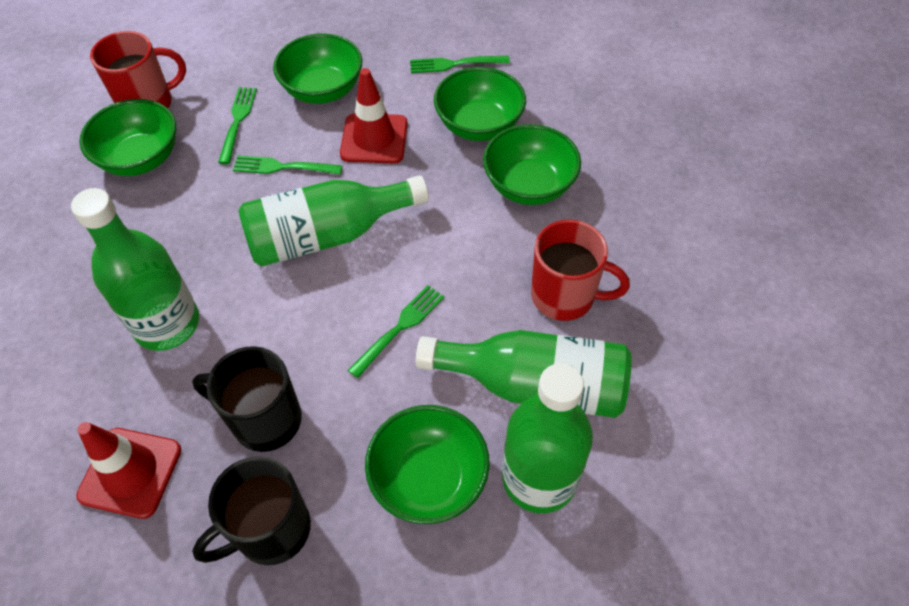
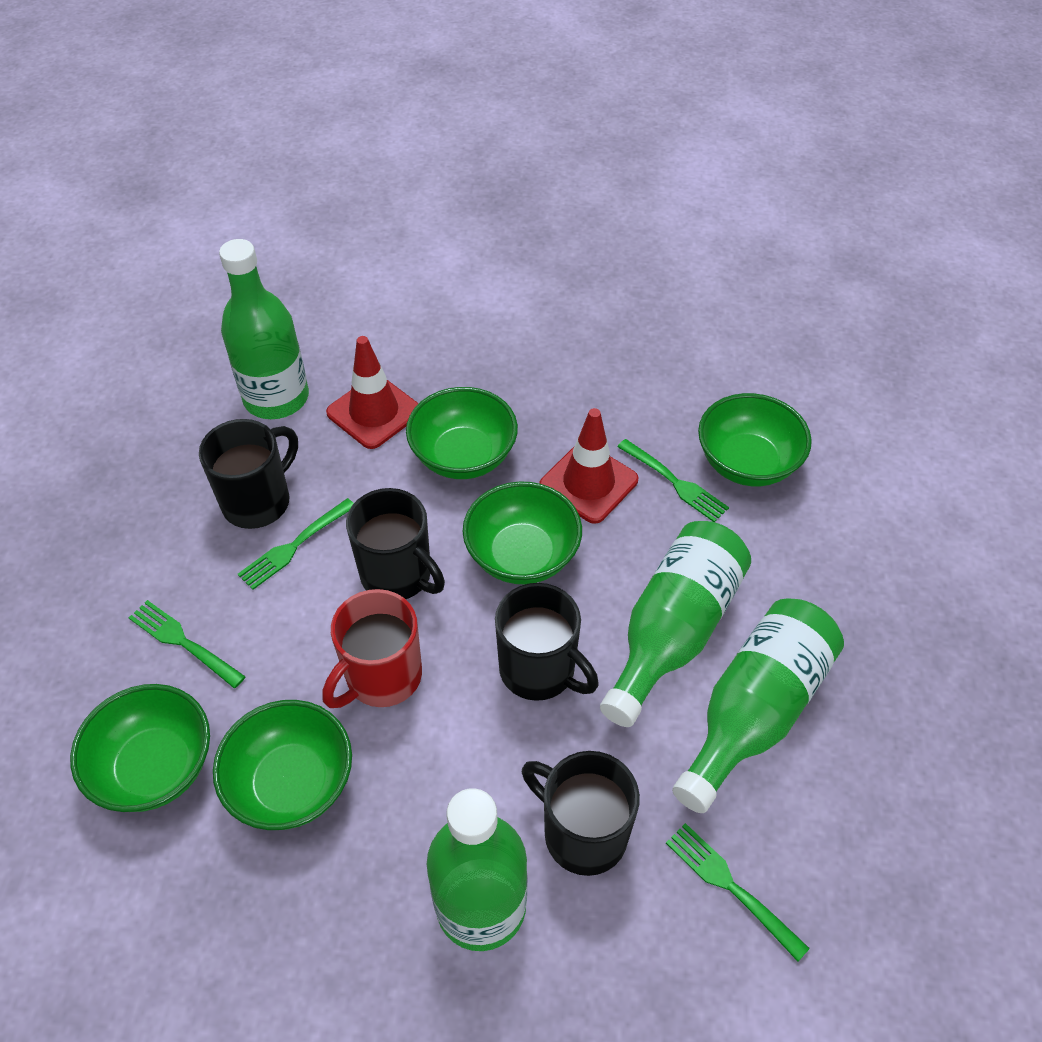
black mug: 2 -> 4
red mug: 2 -> 1

